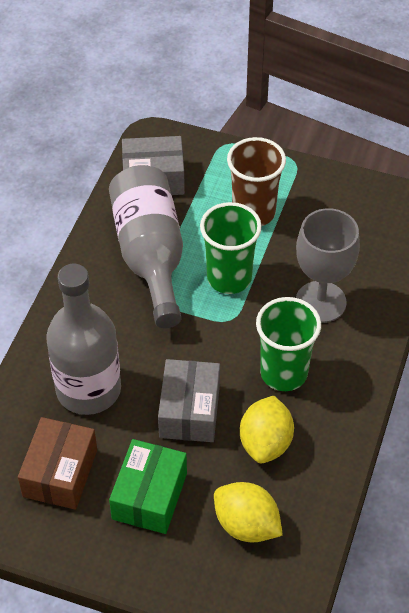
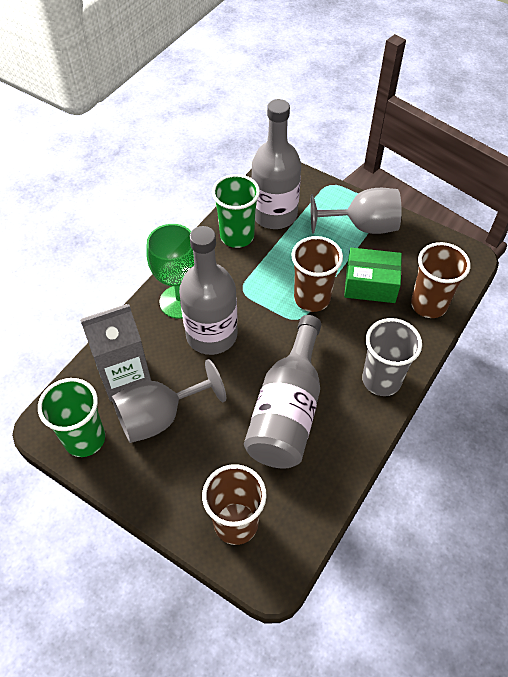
brown box: 1 -> 0
brown cup: 1 -> 3
green goblet: 0 -> 1
grey bottle: 2 -> 3
grey box: 2 -> 0
grey carton: 0 -> 1
grey cup: 0 -> 1
grey goblet: 1 -> 2
yellow lemon: 2 -> 0

